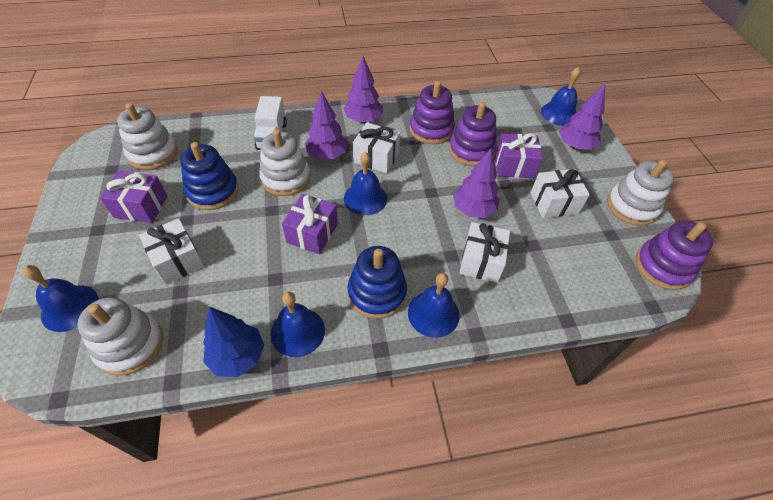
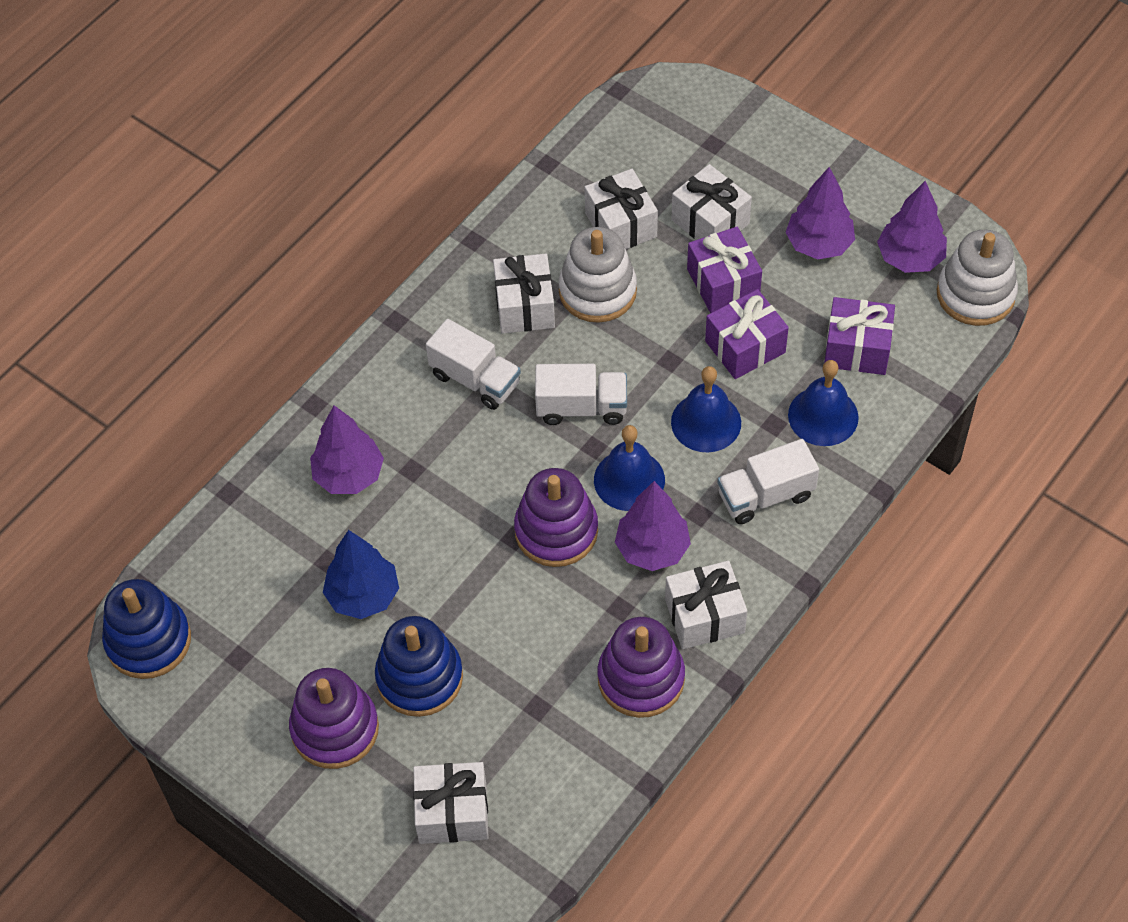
blue bell: 5 -> 3
white gift: 4 -> 5
white stacking toy: 4 -> 2
white truck: 1 -> 3

